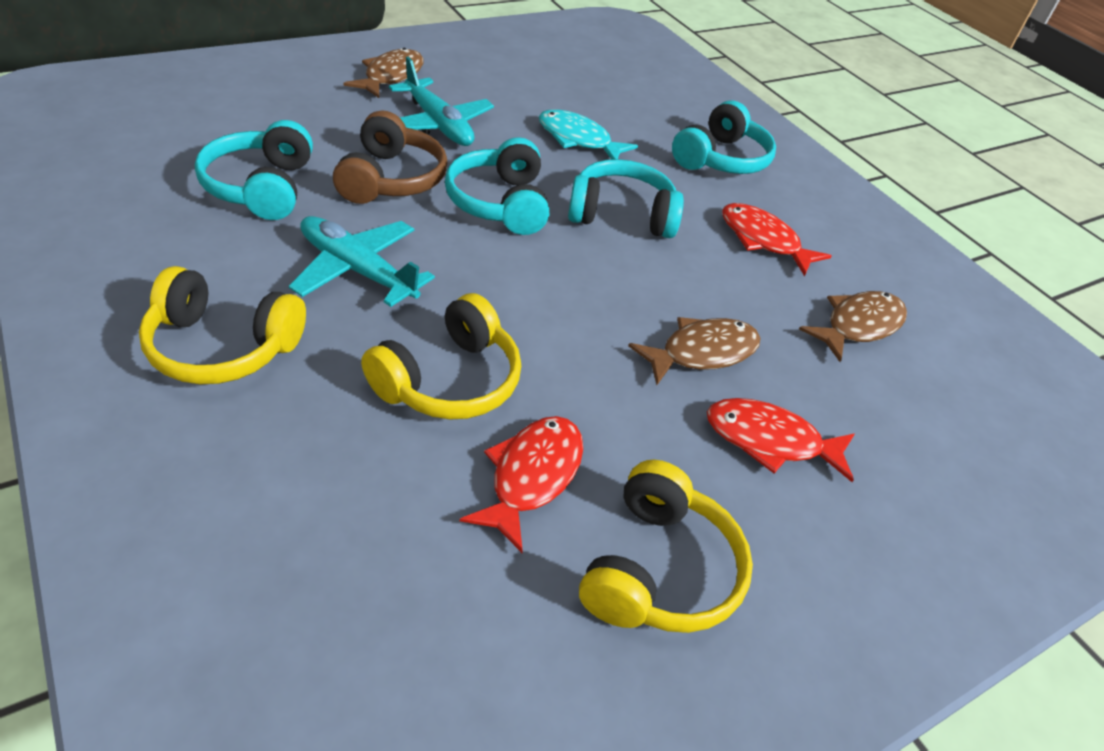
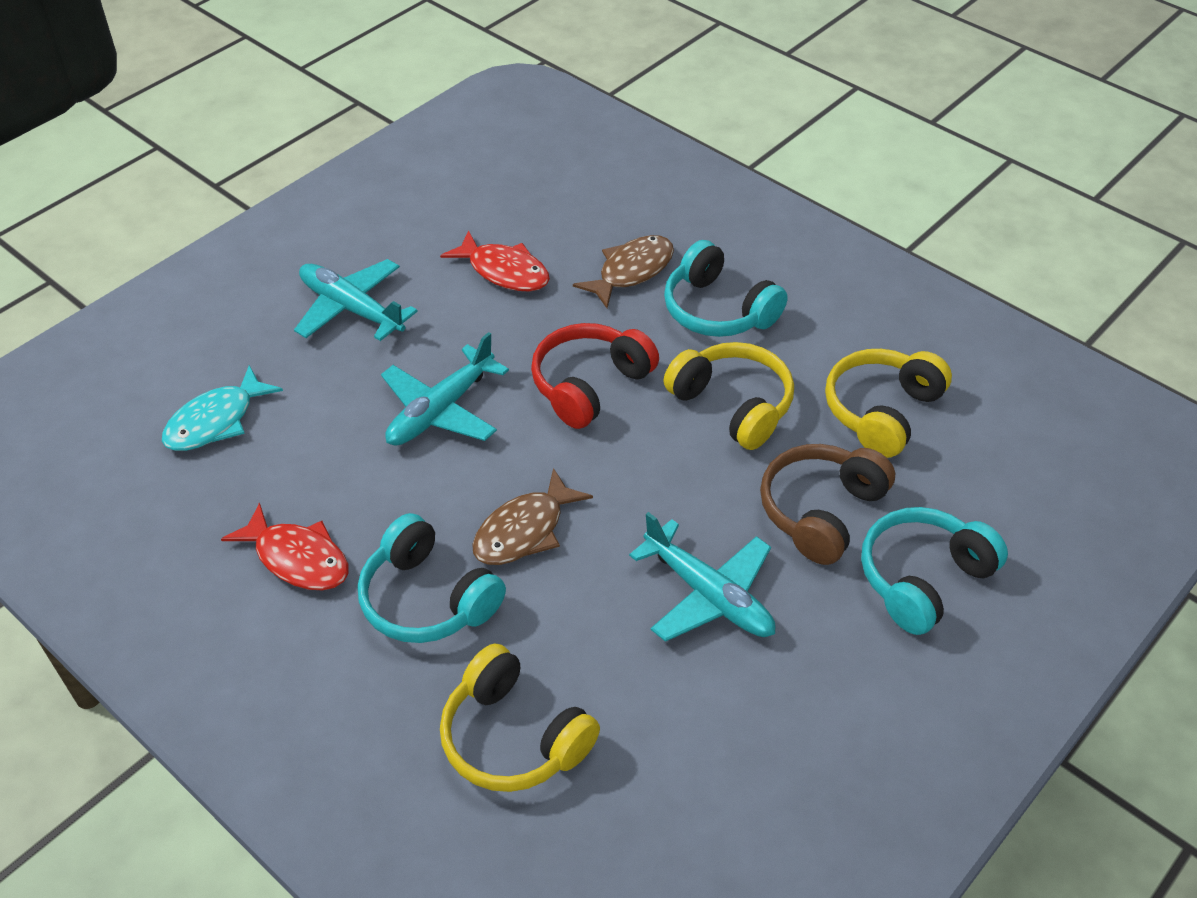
brown fish: 3 -> 2
red fish: 3 -> 2
red headphones: 0 -> 1
turquoise headphones: 4 -> 3
turquoise plane: 2 -> 3

